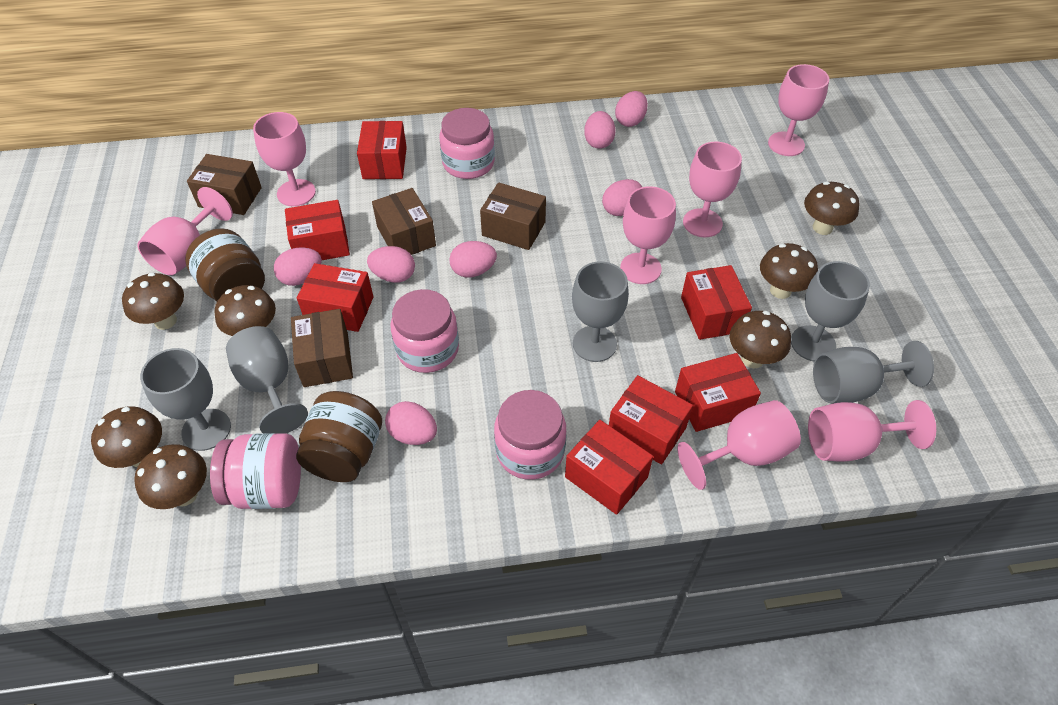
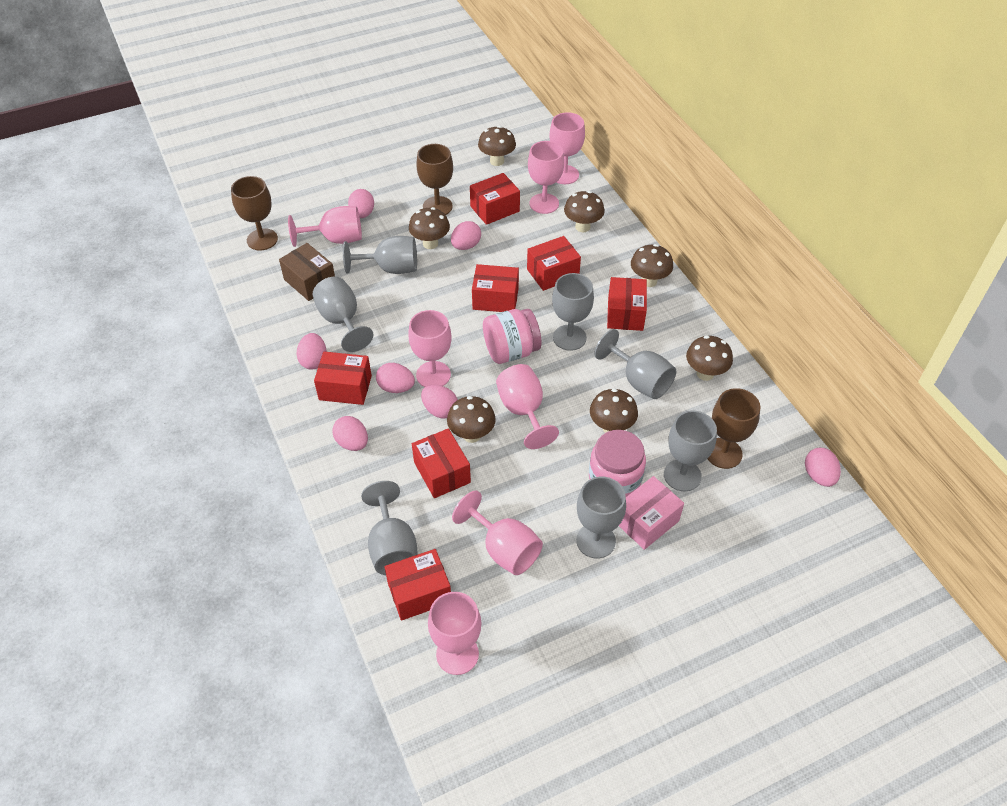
brown box: 4 -> 1
brown goblet: 0 -> 3
brown jar: 2 -> 0
grey goblet: 5 -> 7
pink box: 0 -> 1
pink jar: 4 -> 2

